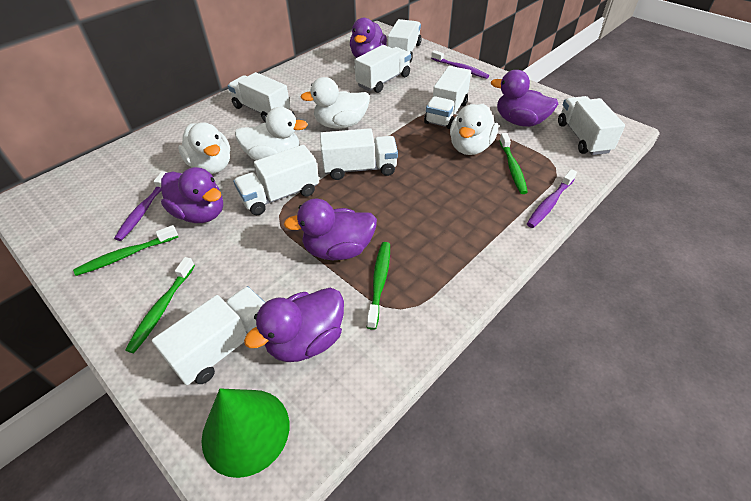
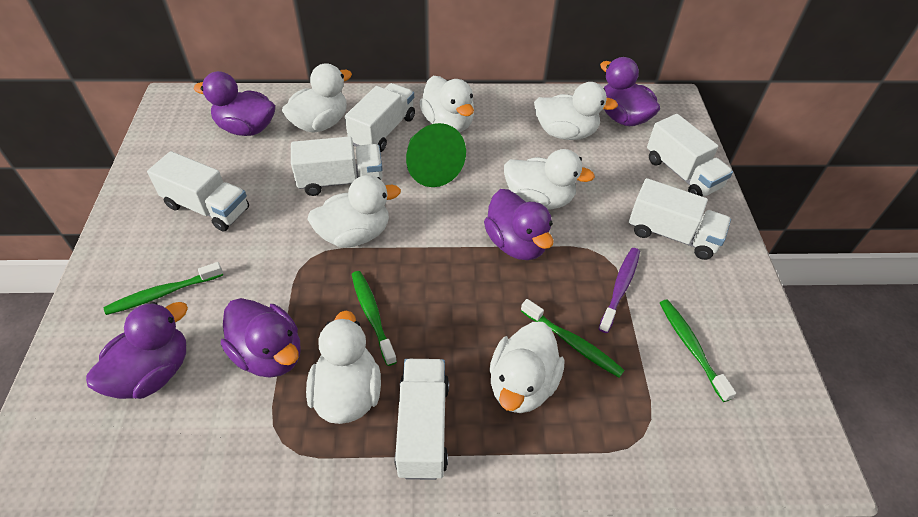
purple toothbrush: 3 -> 1
white duck: 4 -> 7
white truck: 8 -> 6

